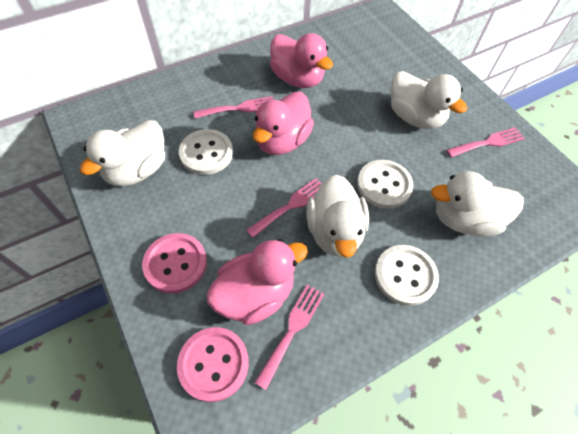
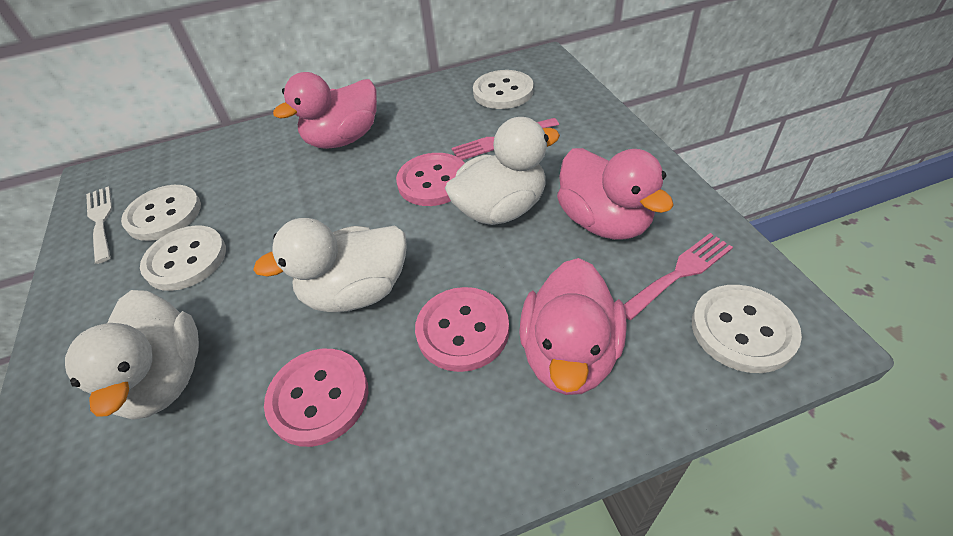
pink button: 2 -> 3
pink fork: 4 -> 2
white button: 3 -> 4
white duck: 4 -> 3
white fork: 0 -> 1

